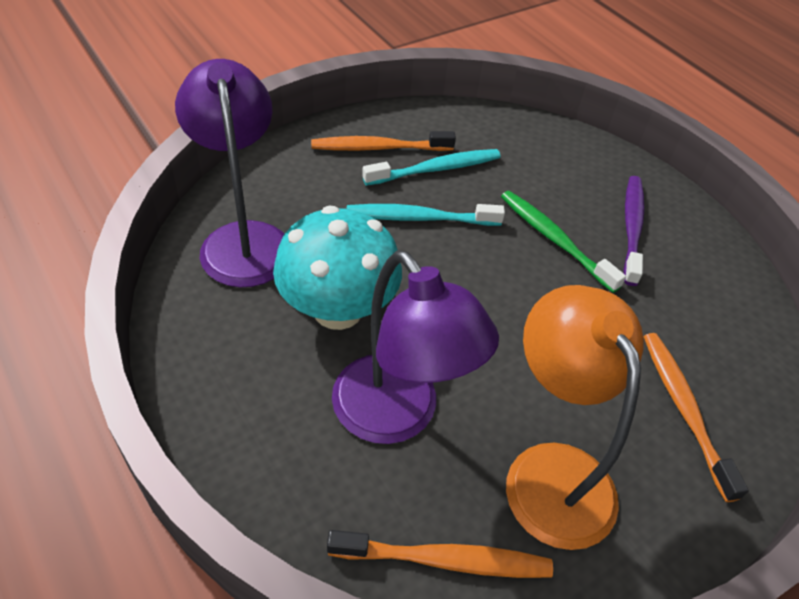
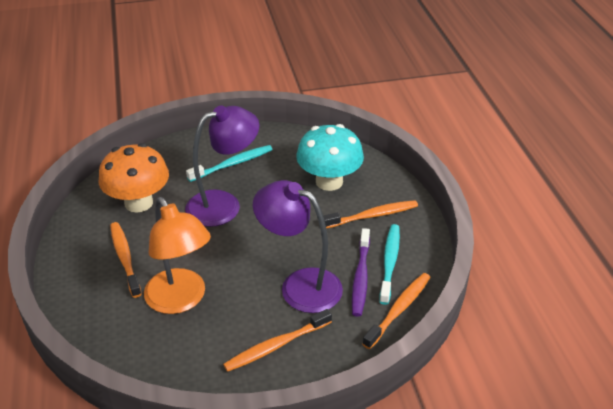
green toothbrush: 1 -> 0
orange mushroom: 0 -> 1
orange toothbrush: 3 -> 4

